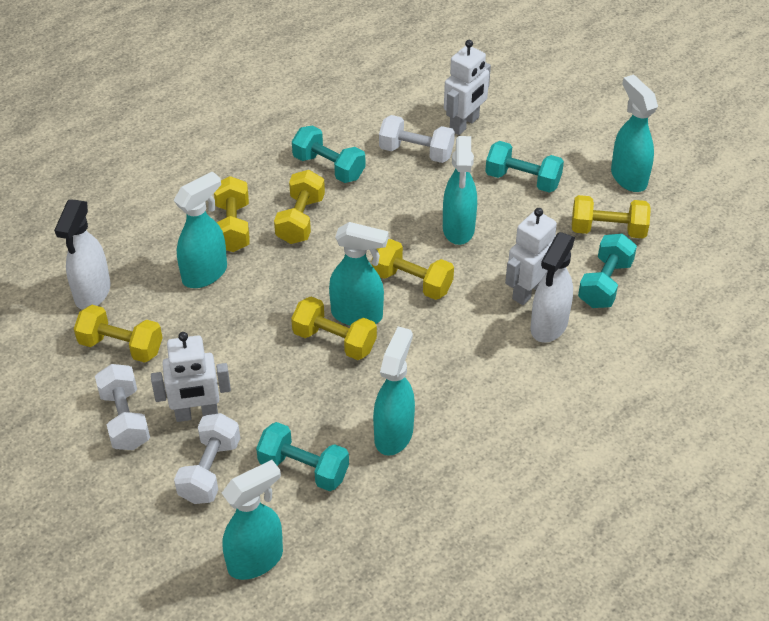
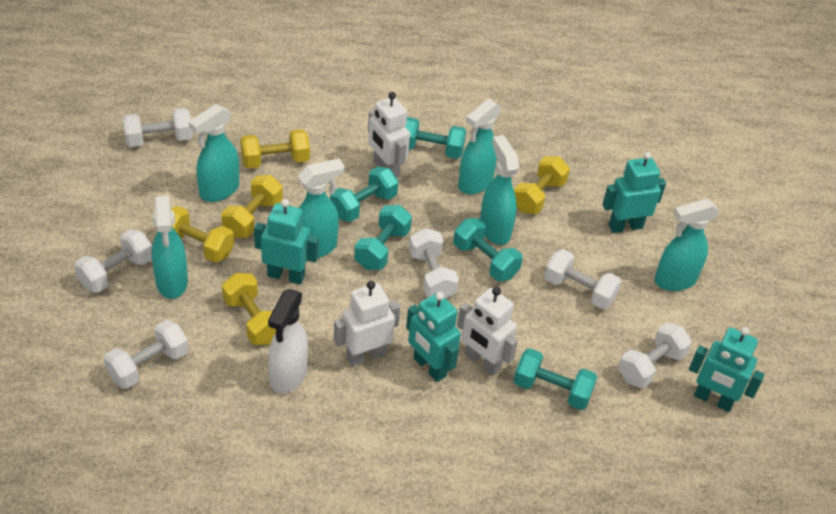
turquoise dumbbell: 4 -> 5
turquoise robot: 0 -> 4
white dumbbell: 3 -> 6
white spray bottle: 2 -> 1
yellow dumbbell: 6 -> 5

